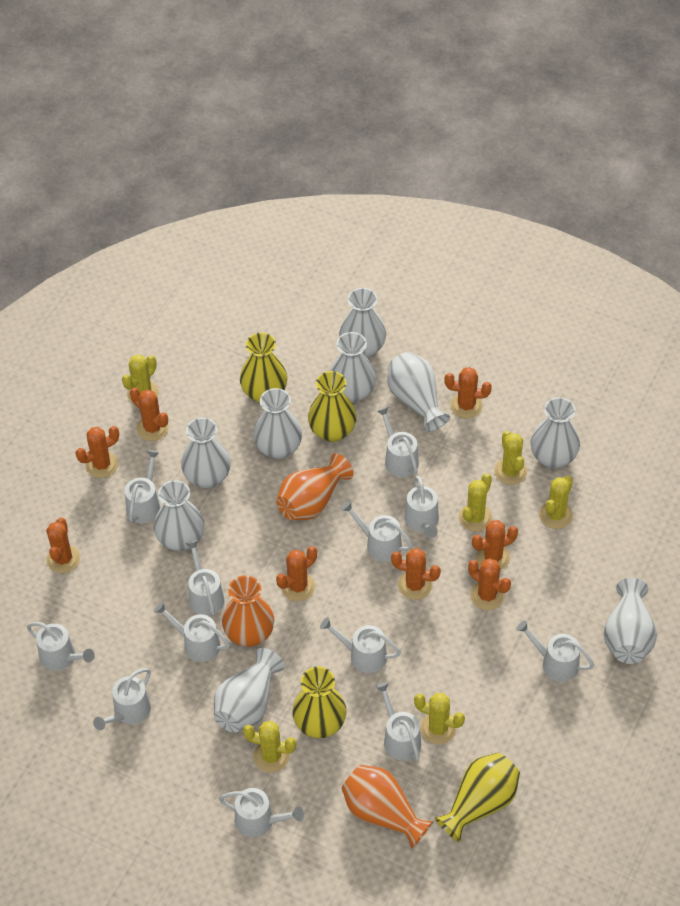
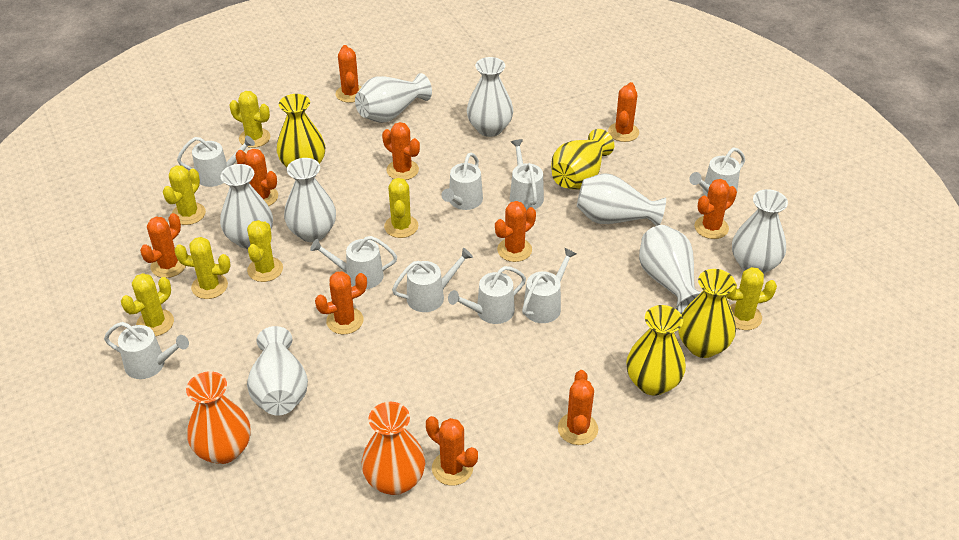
orange cactus: 8 -> 10
orange vase: 3 -> 2
white vase: 9 -> 8
white watering can: 12 -> 9
yellow cactus: 6 -> 7

